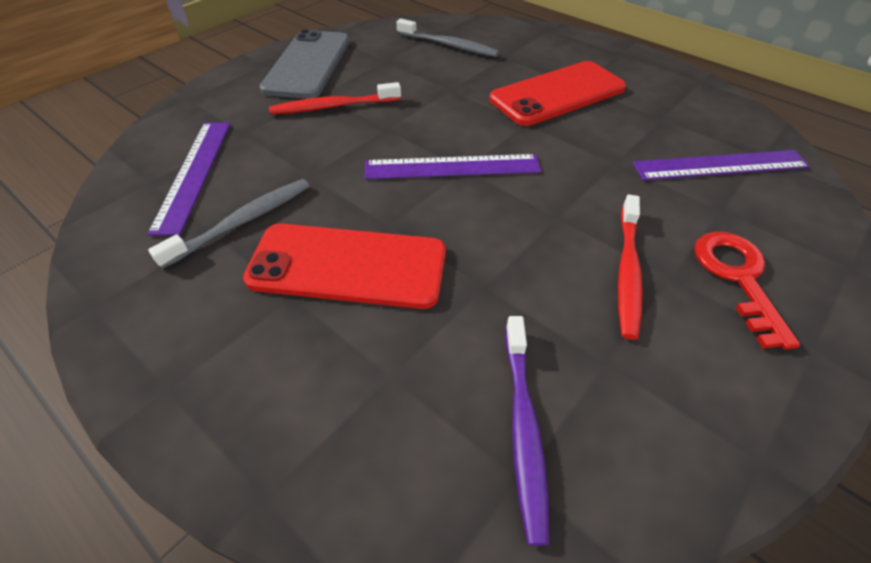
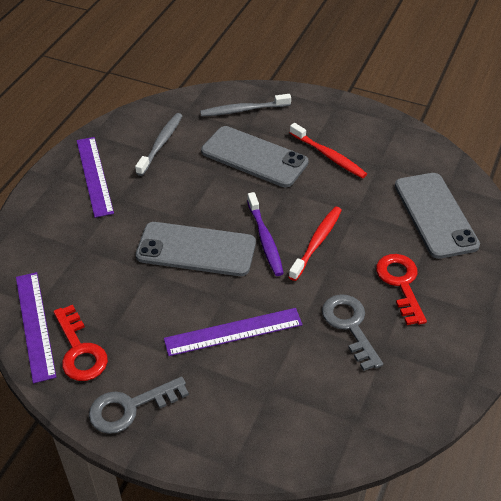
grey key: 0 -> 2
grey phone: 1 -> 3
red key: 1 -> 2
red phone: 2 -> 0

